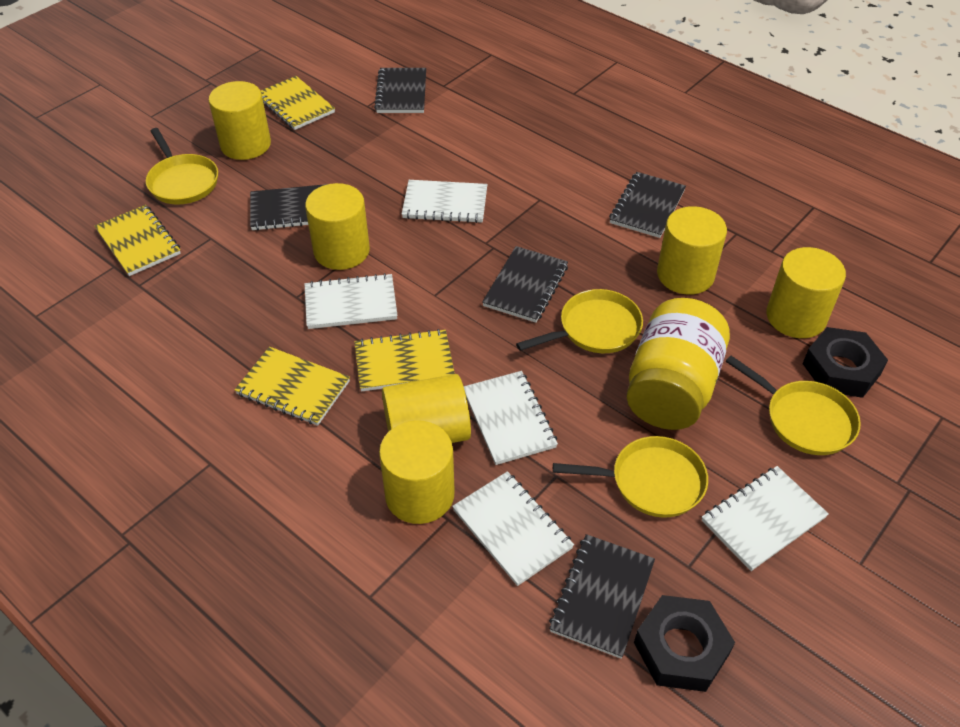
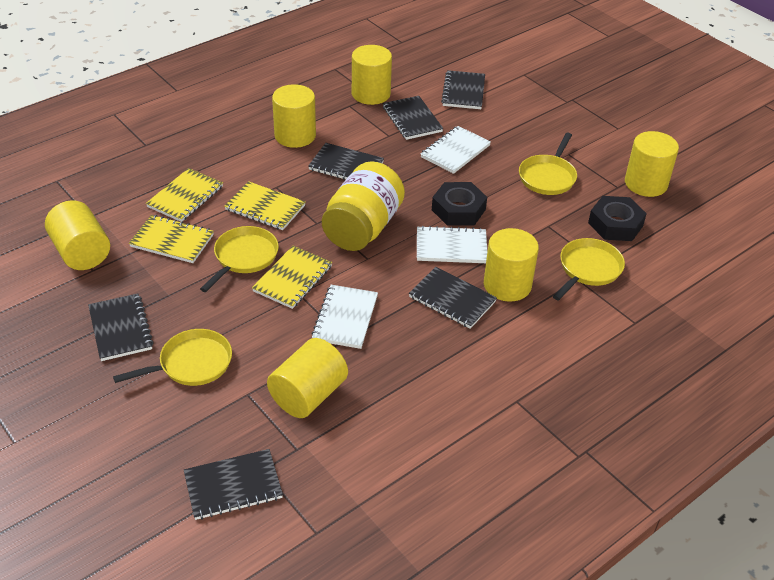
black notebook: 5 -> 6
white notebook: 5 -> 3

